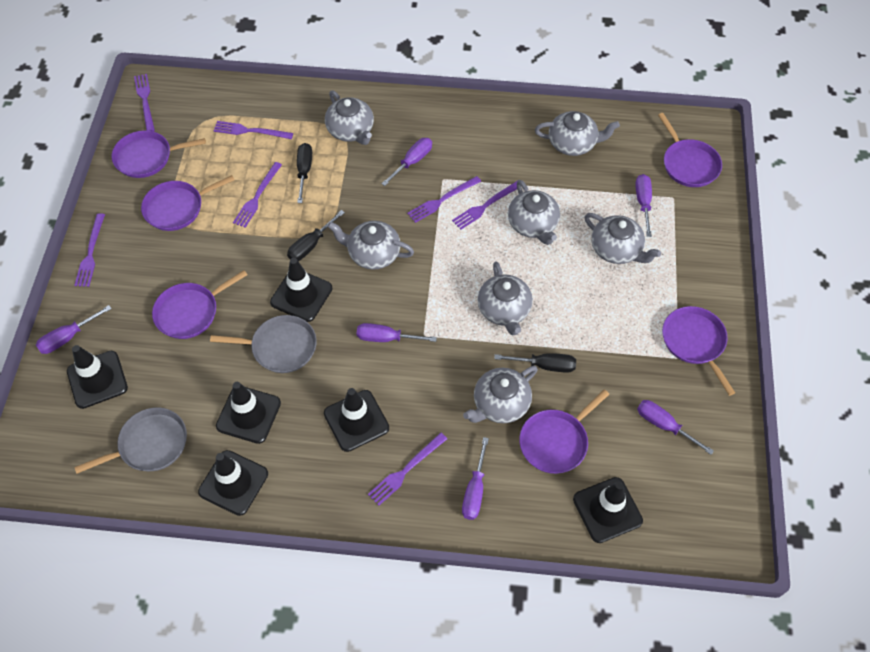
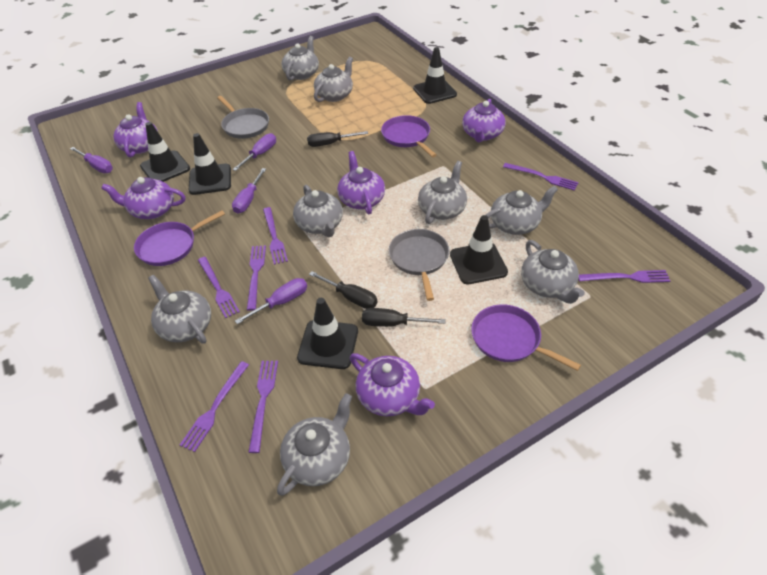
black traffic cone: 6 -> 5
grey teapot: 7 -> 8
purple pan: 6 -> 3
purple screwdriver: 6 -> 4
purple teapot: 0 -> 5

